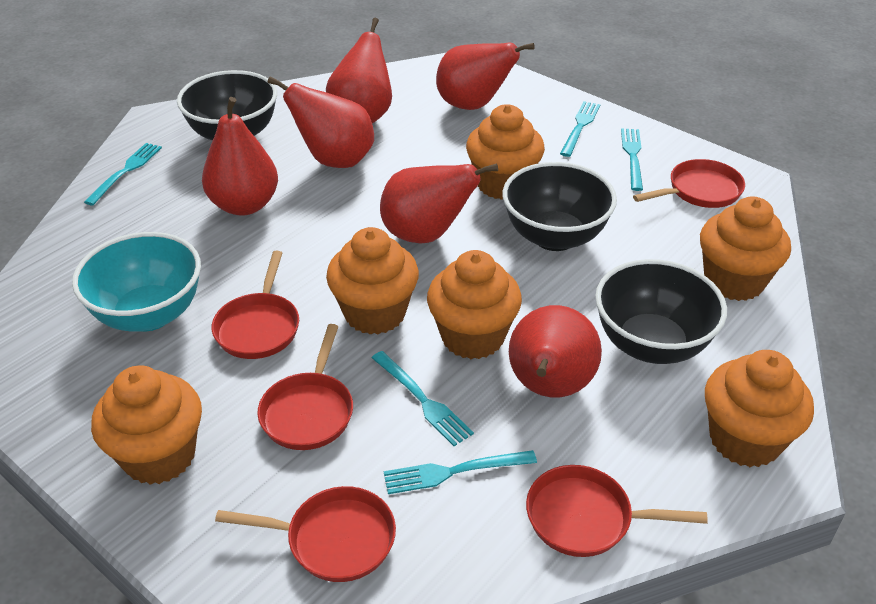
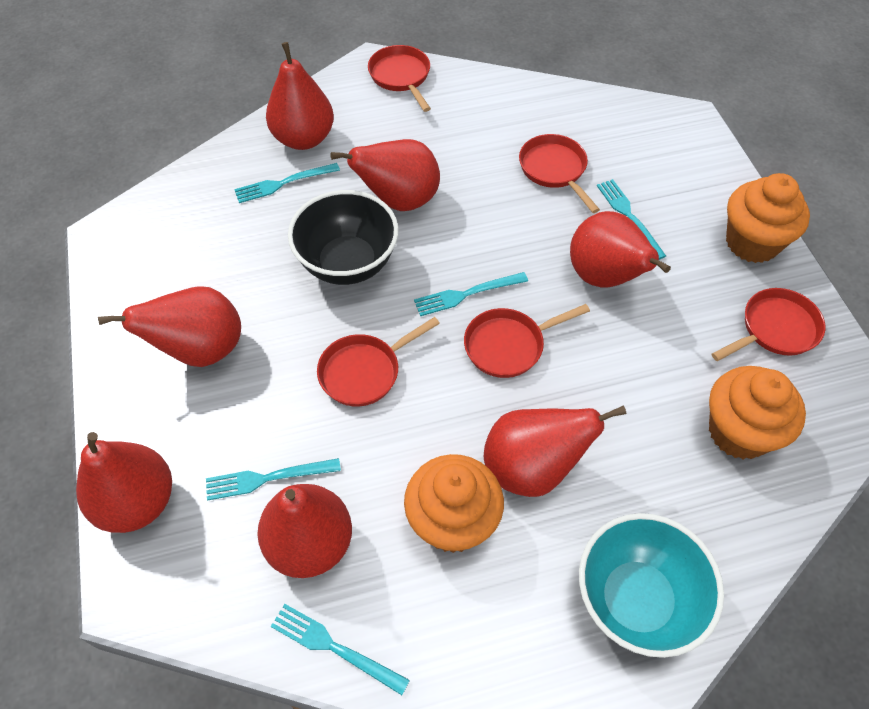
black bowl: 3 -> 1
orange cupcake: 6 -> 3
red pear: 6 -> 7

